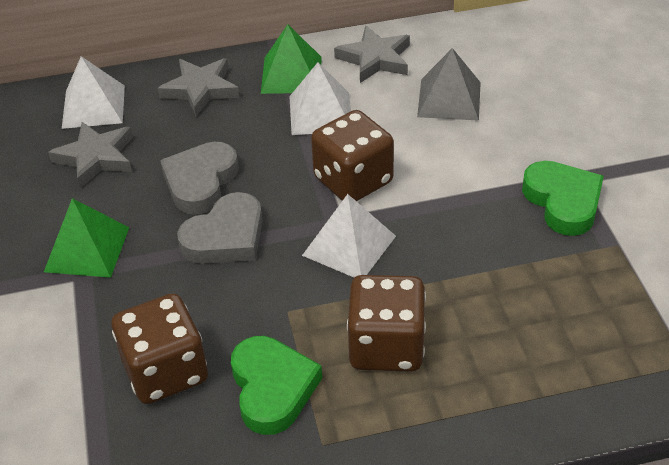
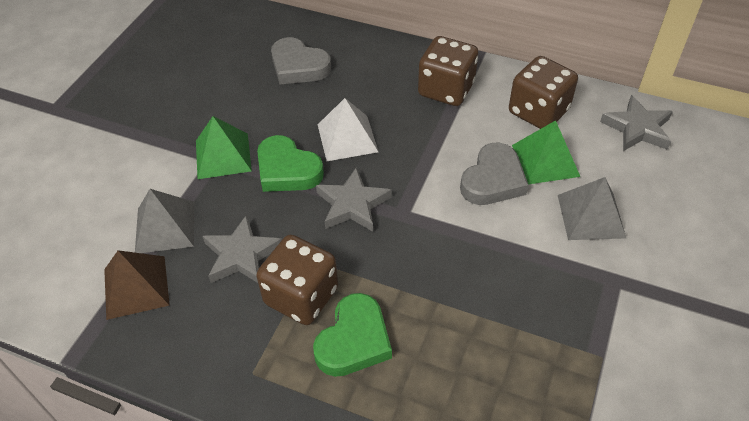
brown pyramid: 0 -> 1
grey pyramid: 1 -> 2
white pyramid: 3 -> 1

